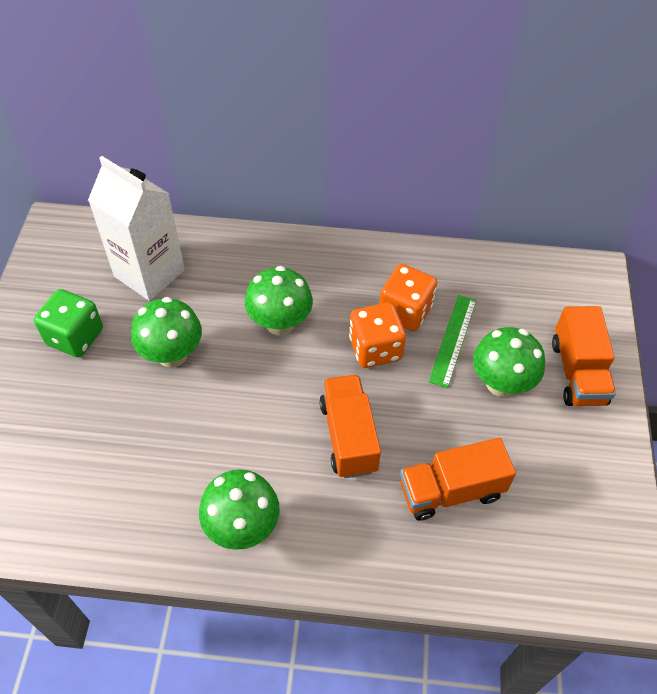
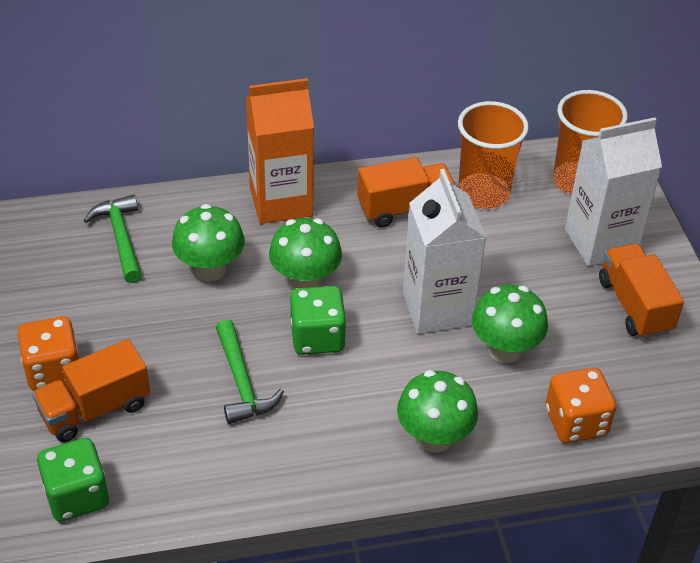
green dice: 1 -> 2
green hammer: 0 -> 2
green ruler: 1 -> 0
orange carton: 0 -> 1
orange cup: 0 -> 2
white carton: 1 -> 2

